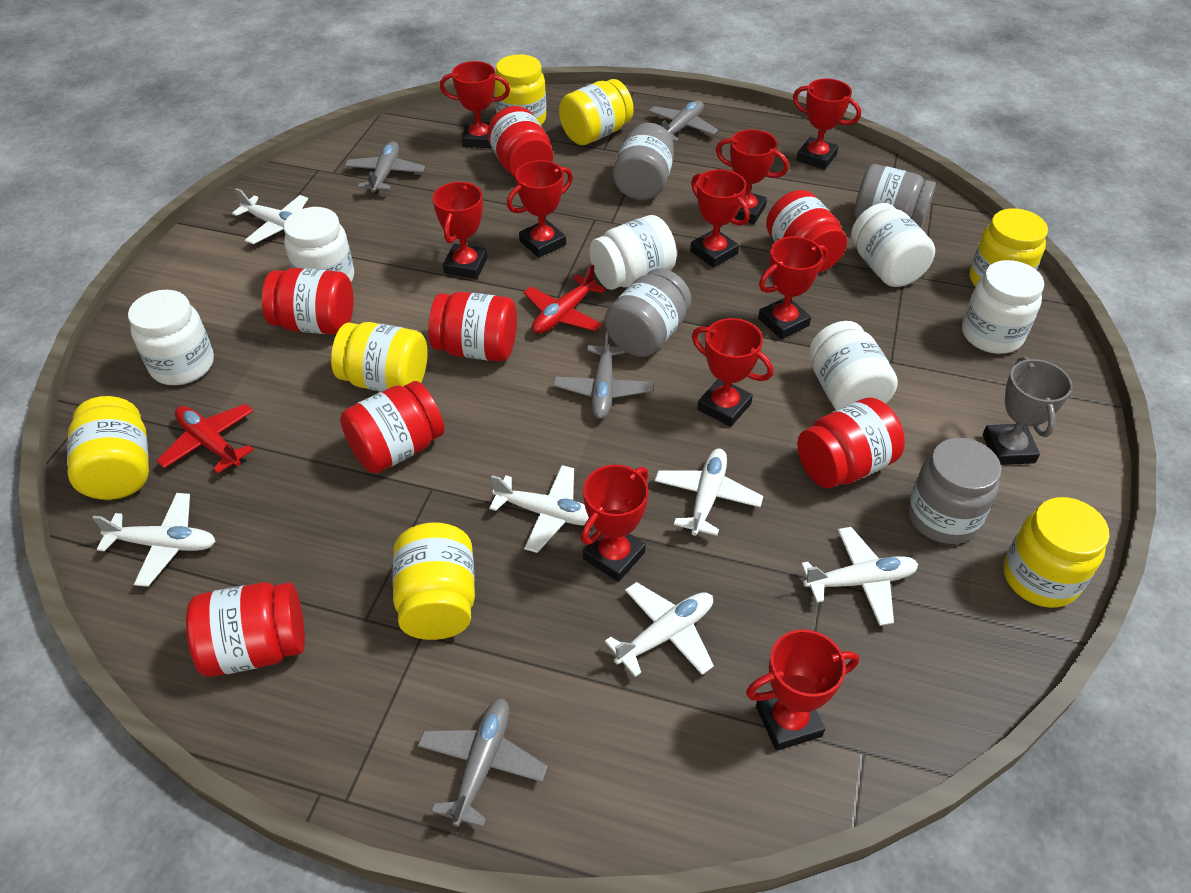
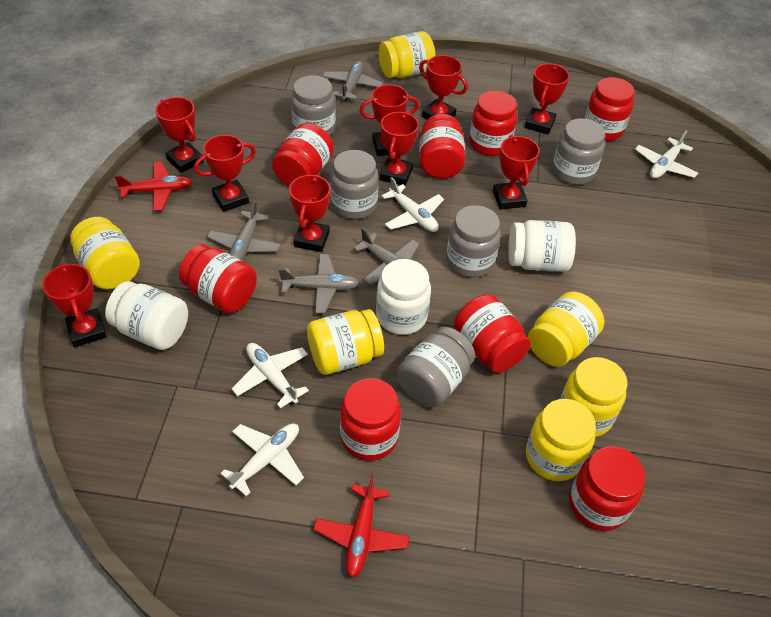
grey jar: 4 -> 5
grey trophy: 1 -> 0
red jar: 7 -> 8
red trophy: 10 -> 9
white jar: 6 -> 3
white plane: 6 -> 4
yellow jar: 7 -> 6

